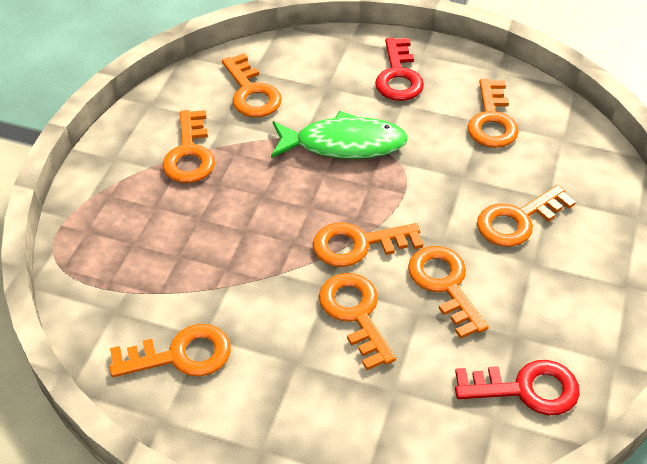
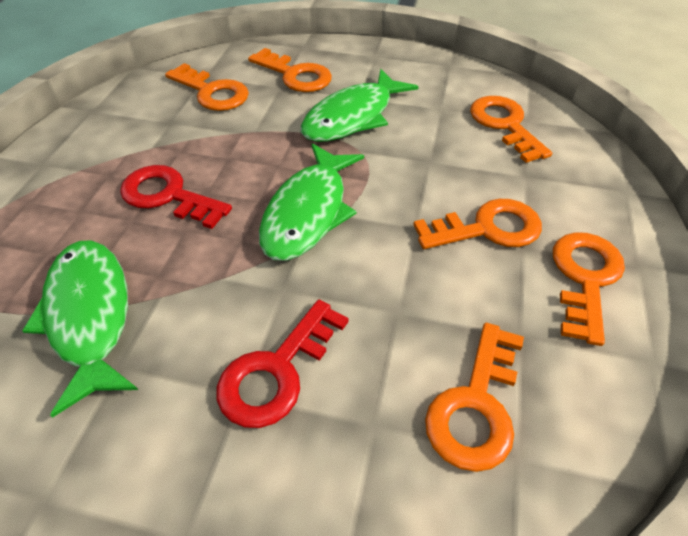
green fish: 1 -> 3
orange key: 8 -> 6

